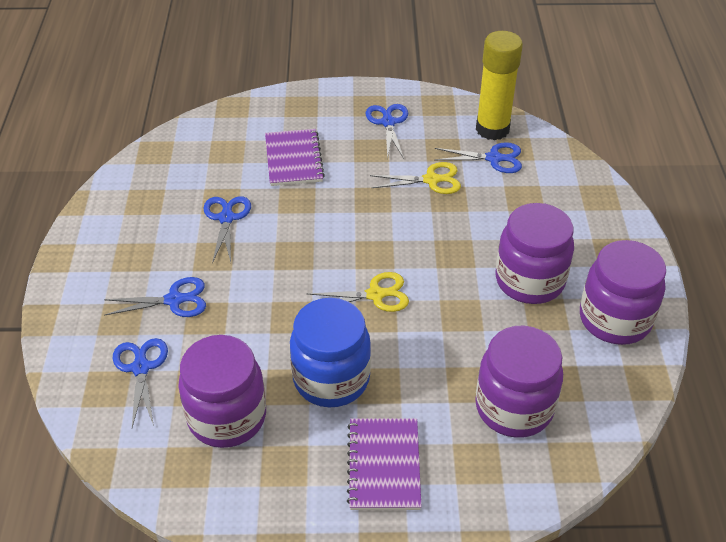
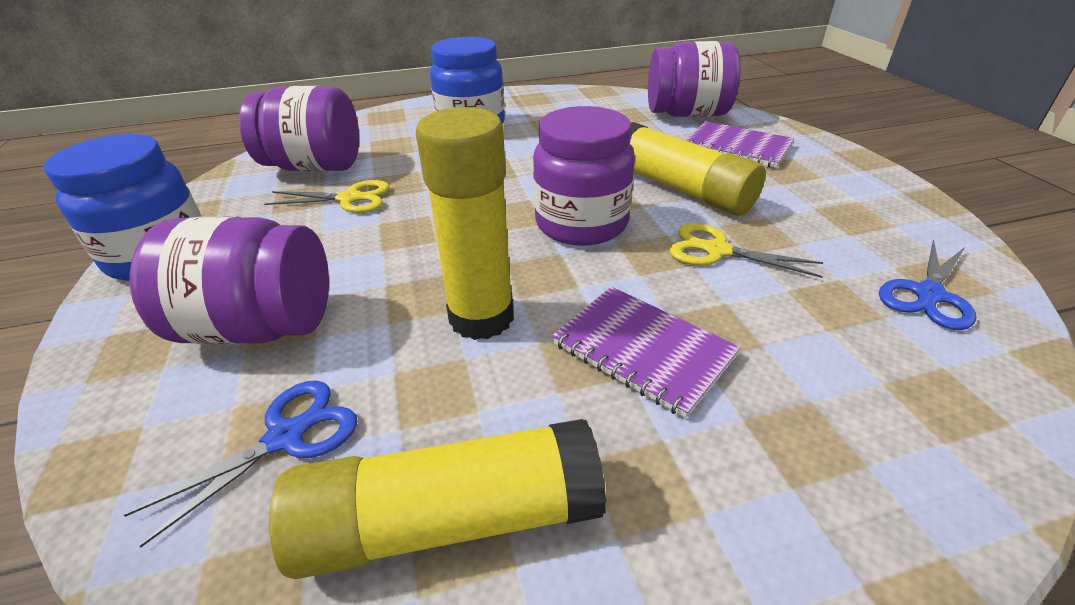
blue jar: 1 -> 2
blue scissors: 5 -> 2
yellow glue stick: 1 -> 3

